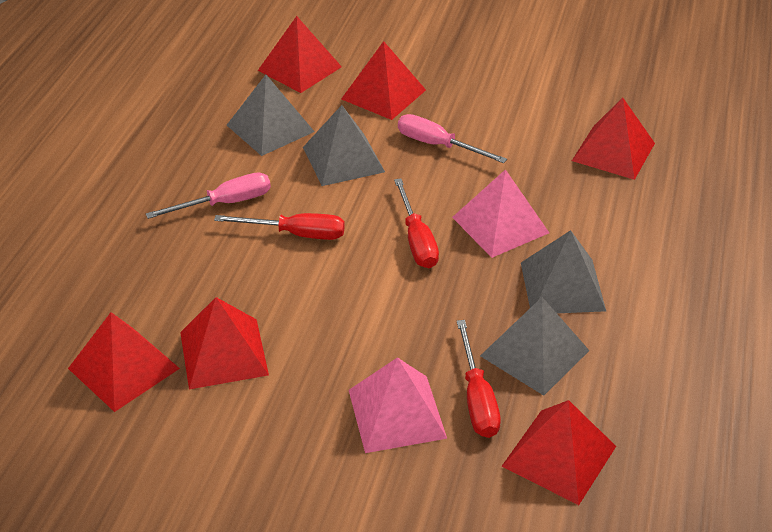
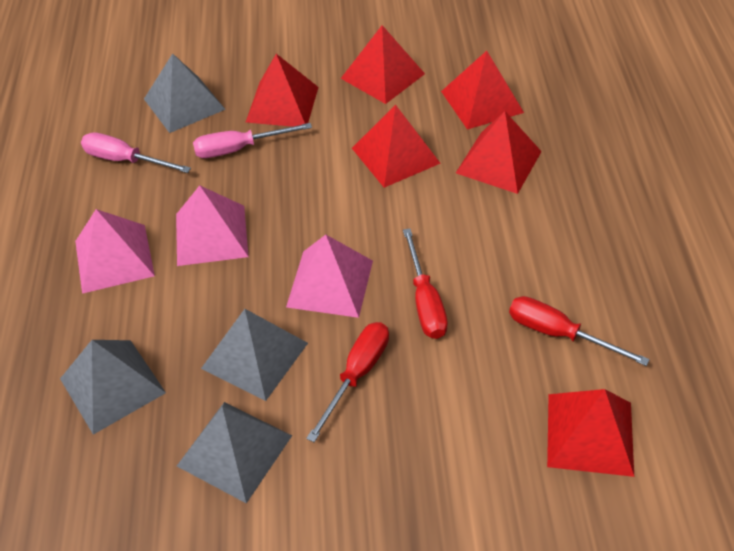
pink pyramid: 2 -> 3

